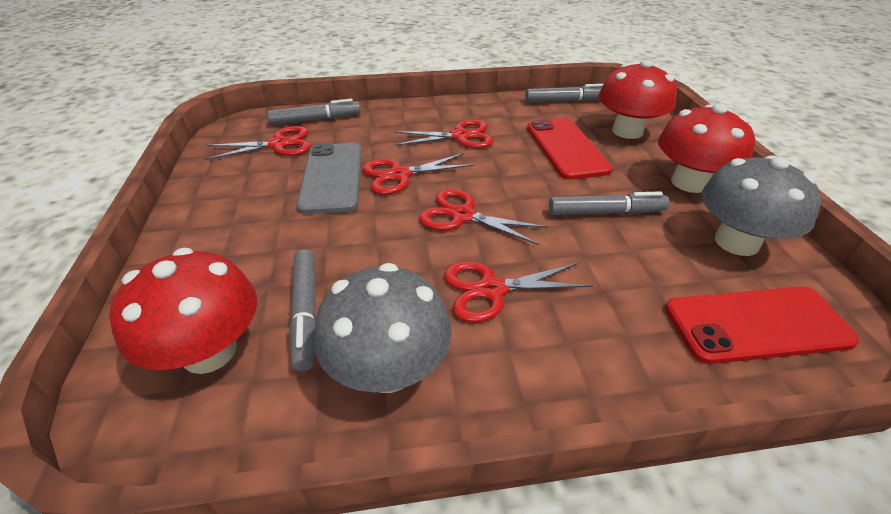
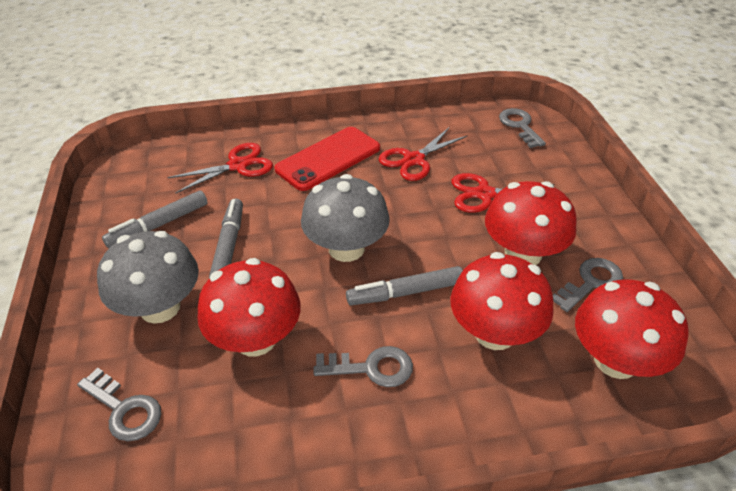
grey key: 0 -> 4
grey marker: 4 -> 3
grey phone: 1 -> 0
red mushroom: 3 -> 4
red phone: 2 -> 1
red scissors: 5 -> 3

